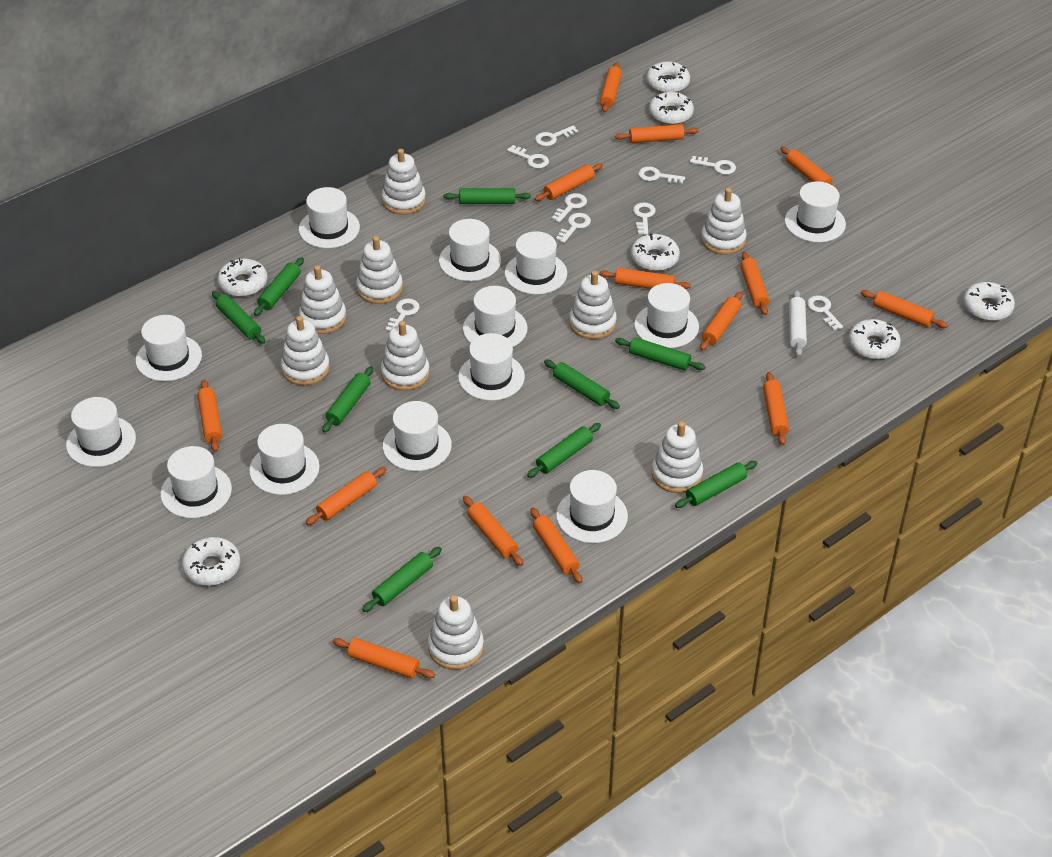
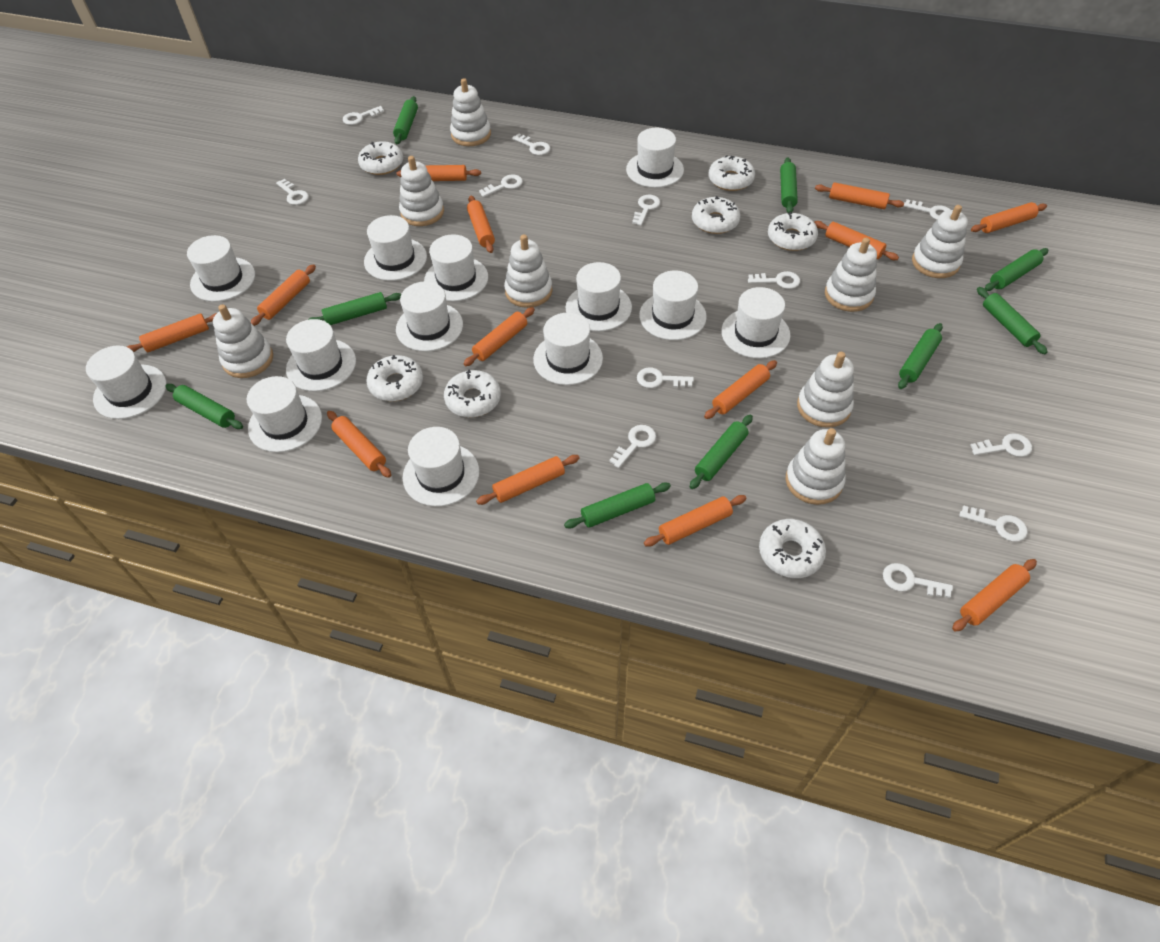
orange rolling pin: 14 -> 13
white key: 9 -> 12
white rolling pin: 1 -> 0
white stacking toy: 9 -> 8

